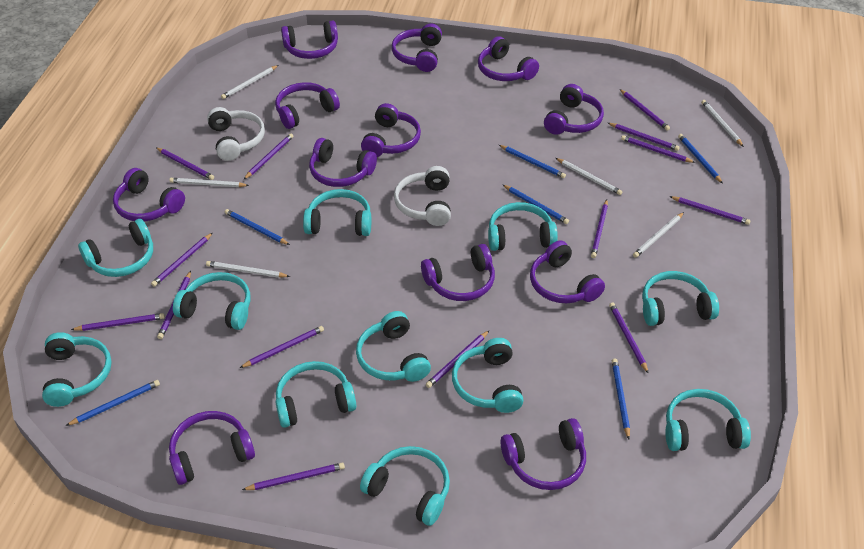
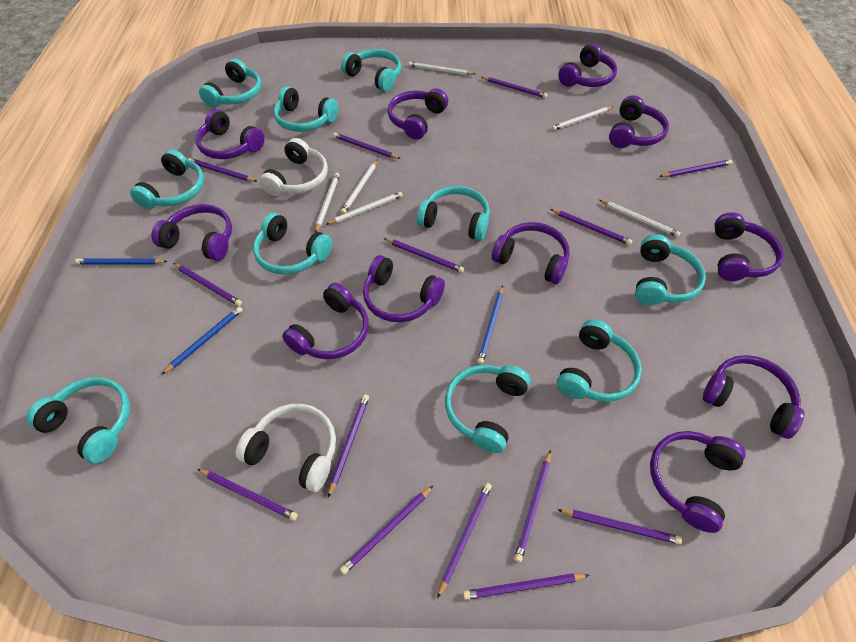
blue pencil: 6 -> 3
purple headphones: 12 -> 11
turquoise headphones: 11 -> 10

